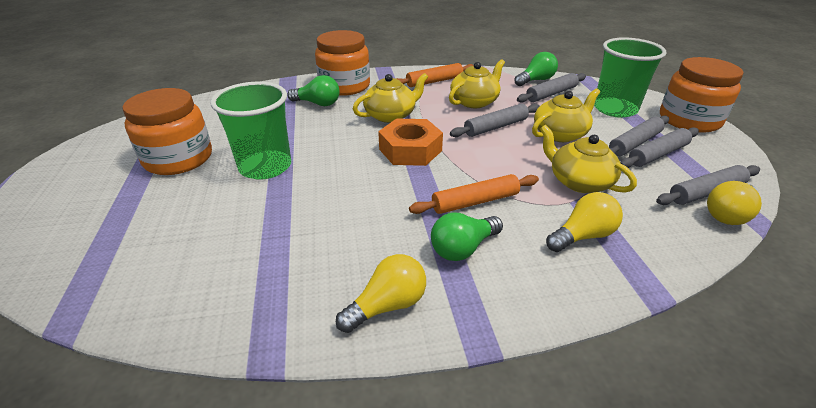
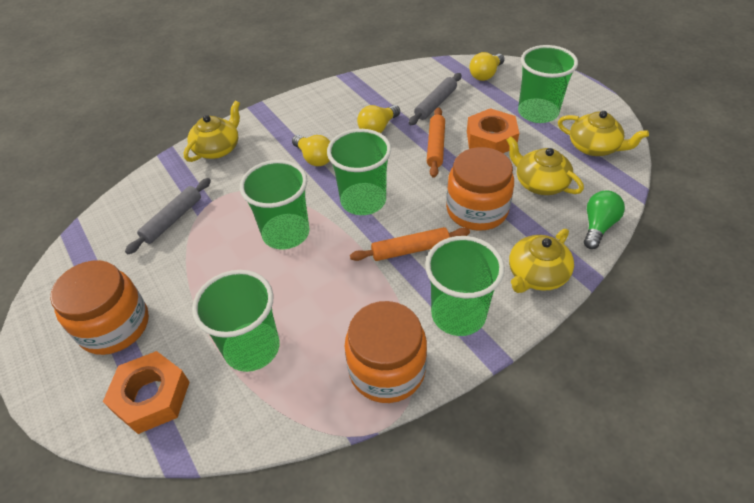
green cup: 2 -> 5
green light bulb: 3 -> 1
grey rolling pin: 5 -> 2
orange nut: 1 -> 2

